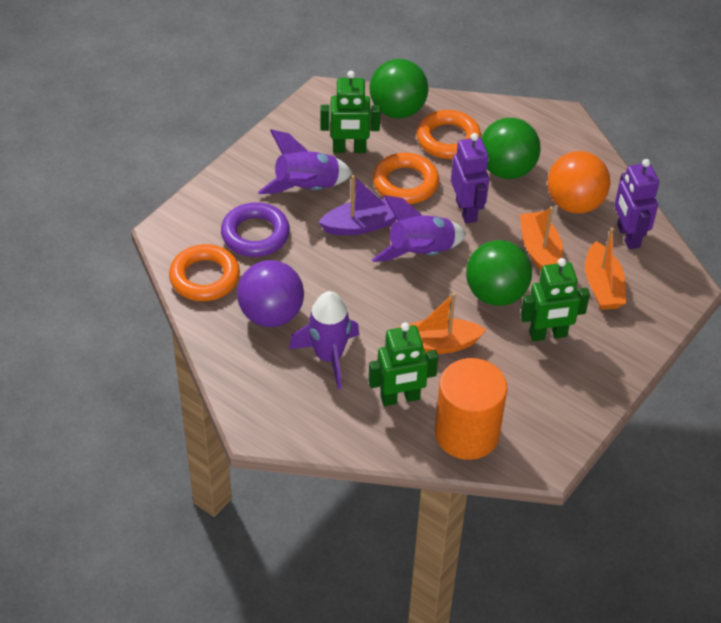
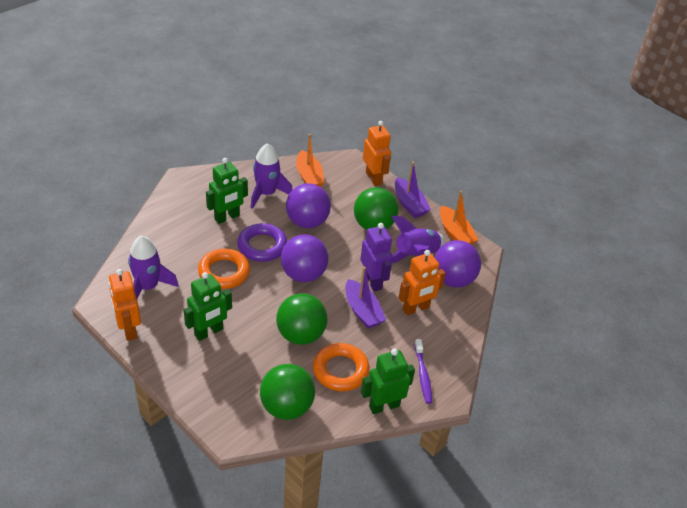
orange ball: 1 -> 0
orange boat: 3 -> 2
orange cylinder: 1 -> 0
orange ring: 3 -> 2
orange robot: 0 -> 3
purple ball: 1 -> 3
purple boat: 1 -> 2
purple robot: 2 -> 1
purple toothbrush: 0 -> 1

